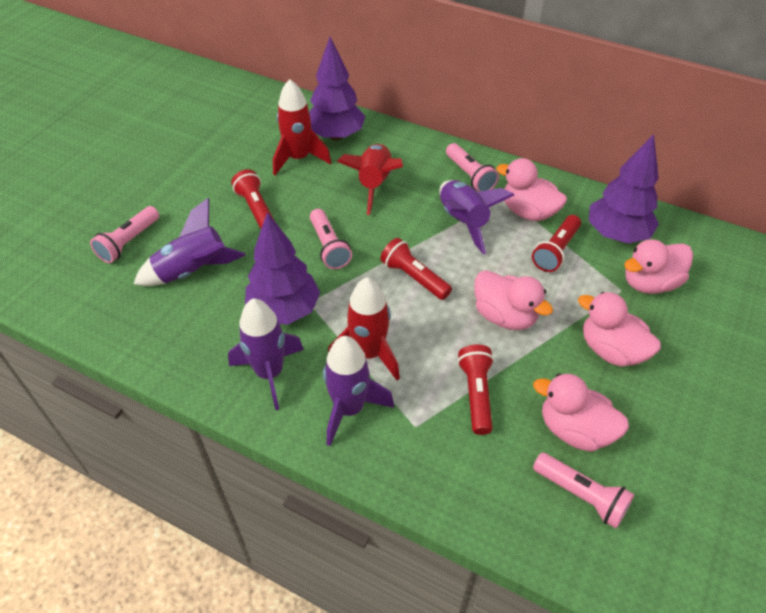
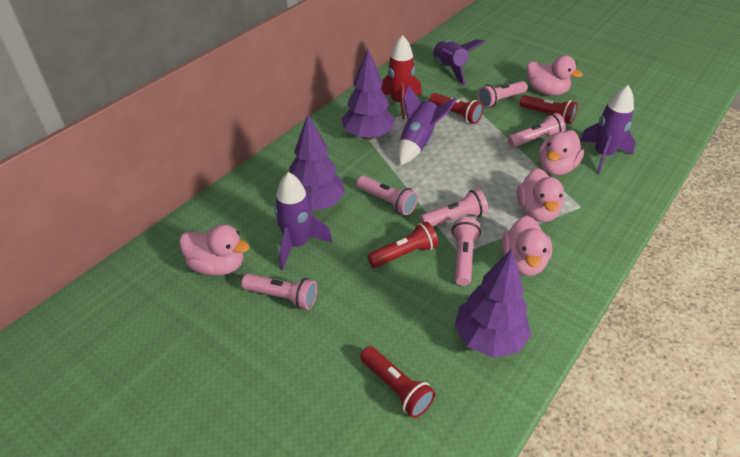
pink flashlight: 4 -> 6
red rocket: 3 -> 1

